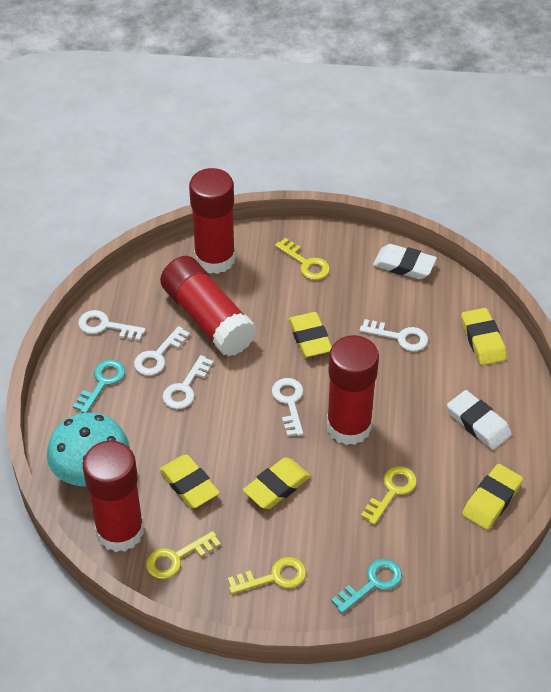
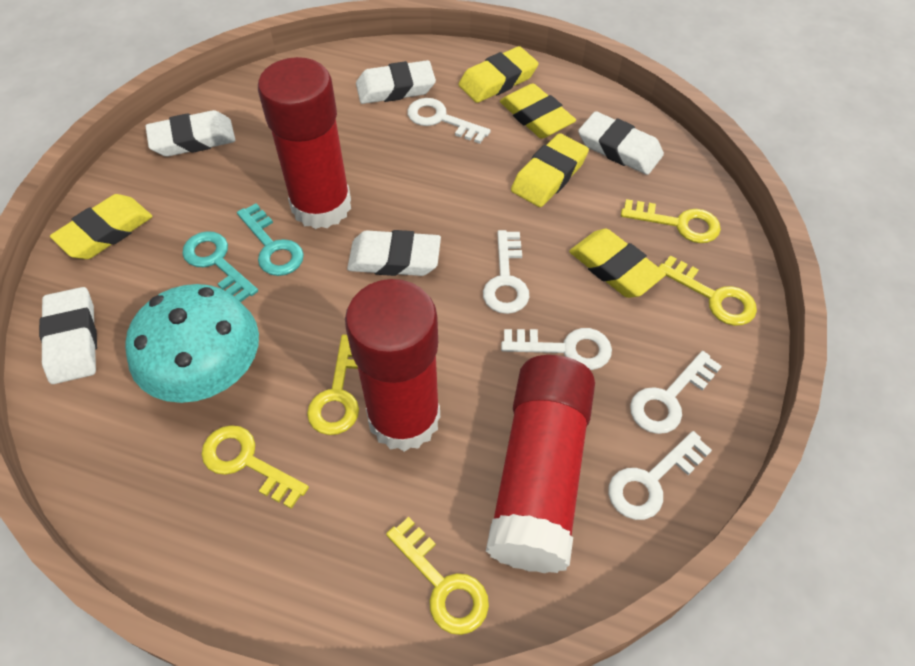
red glue stick: 4 -> 3
white eraser: 2 -> 5
yellow key: 4 -> 5

